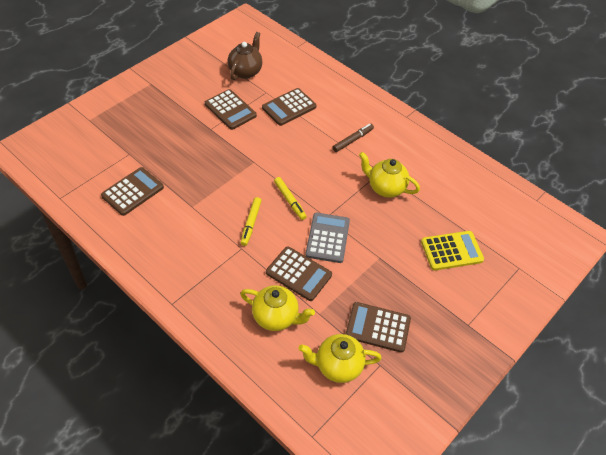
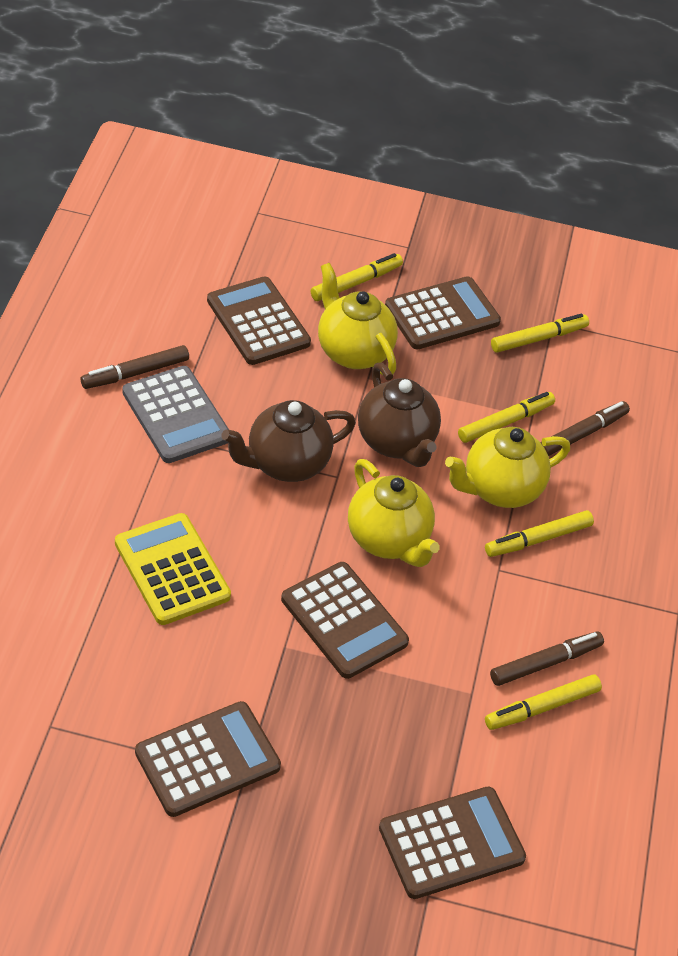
brown marker: 1 -> 3
brown teapot: 1 -> 2
yellow marker: 2 -> 5

